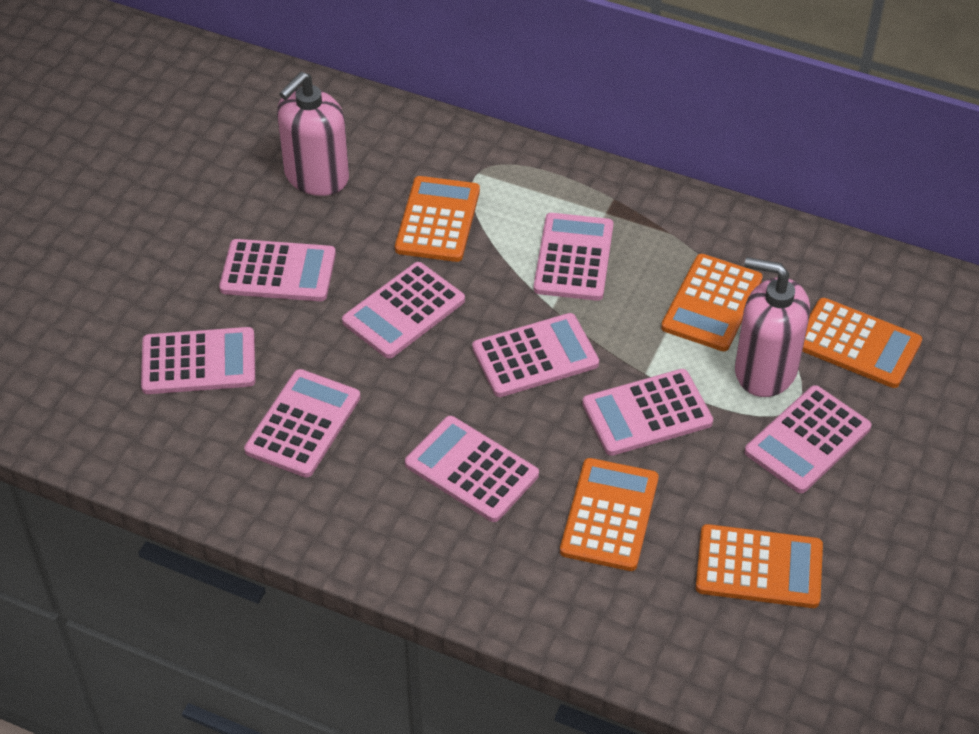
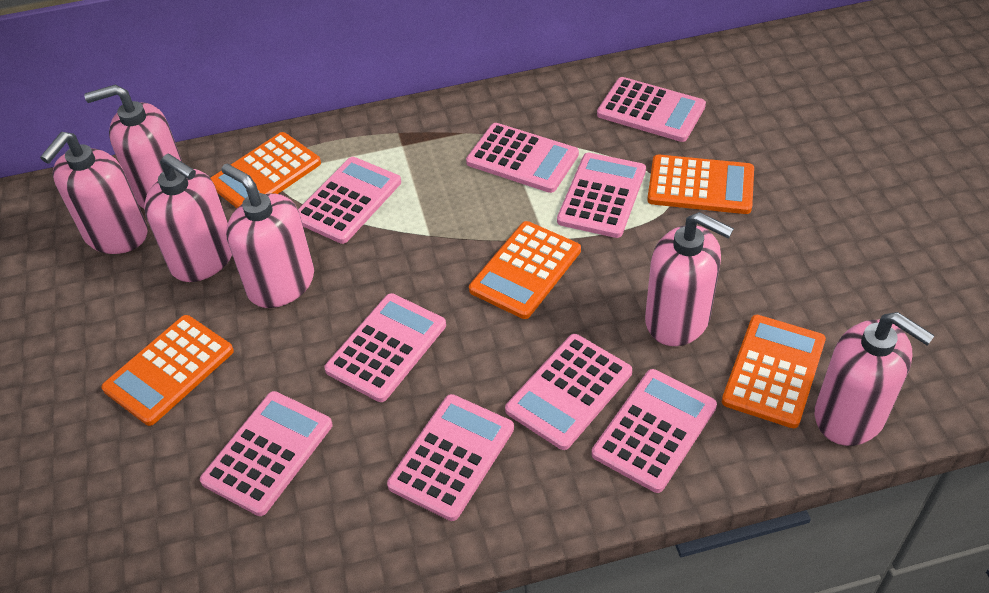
pink soap dispenser: 2 -> 6

